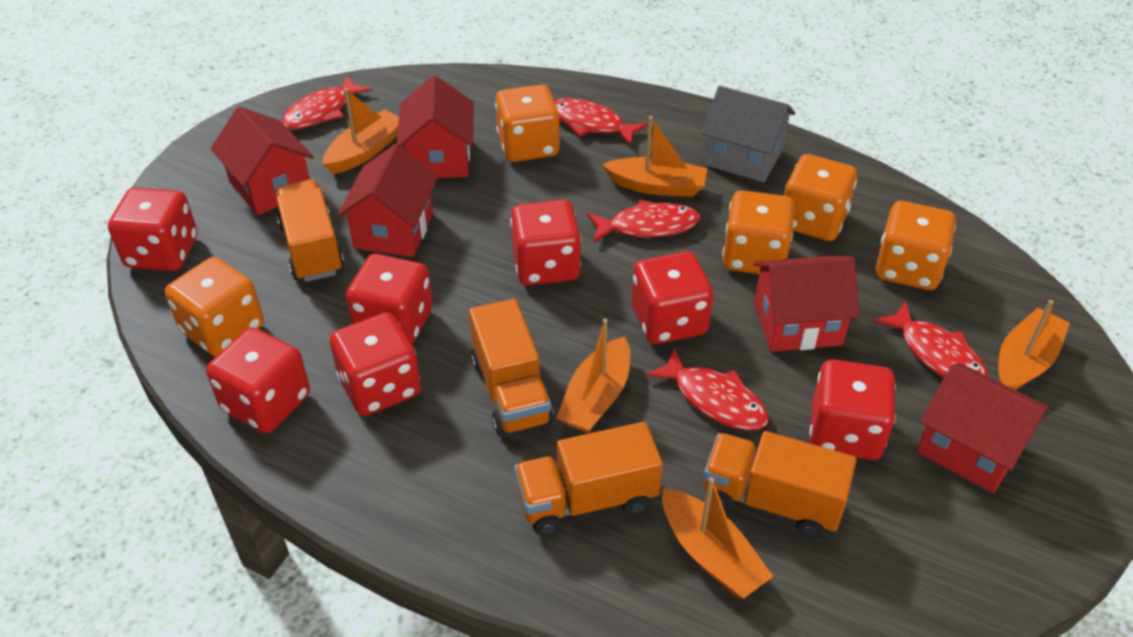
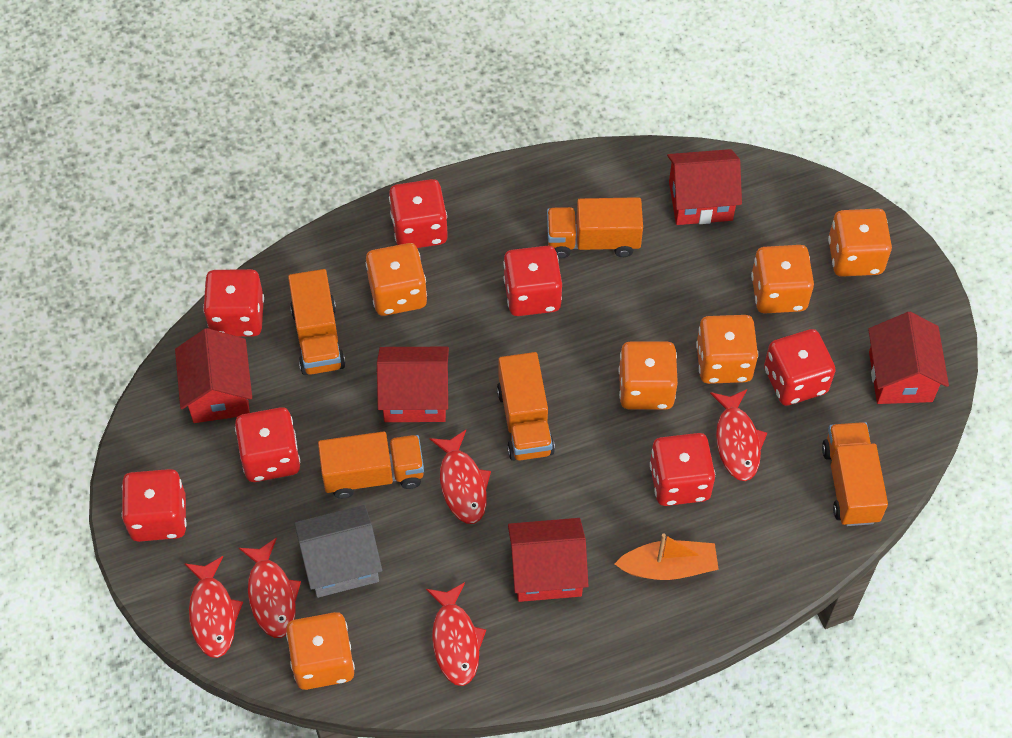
orange boat: 5 -> 1
orange dice: 5 -> 6
orange truck: 4 -> 5

